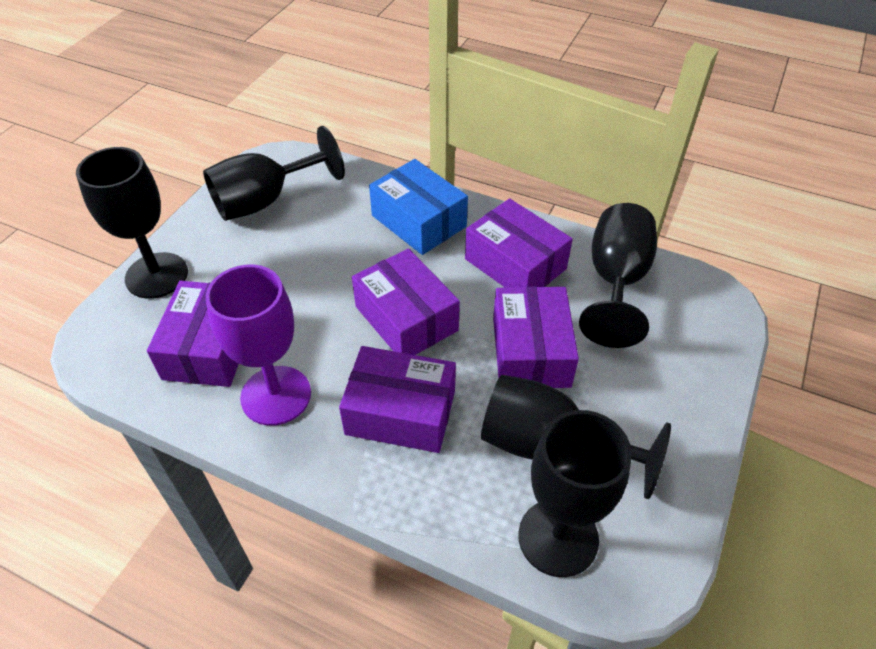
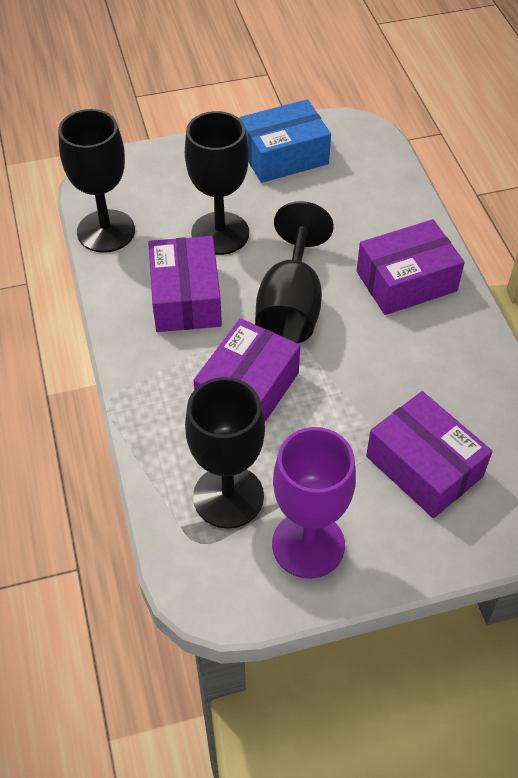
black goblet: 5 -> 4
purple box: 5 -> 4

